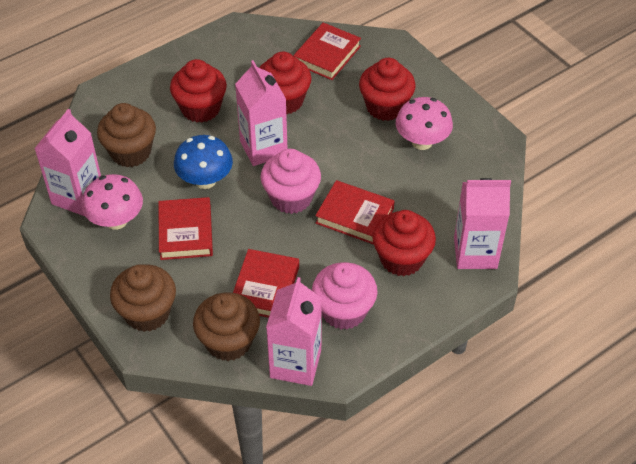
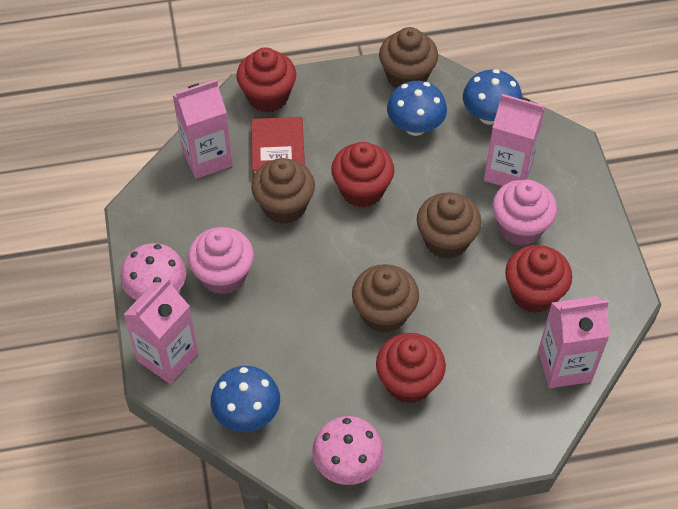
blue mushroom: 1 -> 3
brown cupcake: 3 -> 4
red book: 4 -> 1

